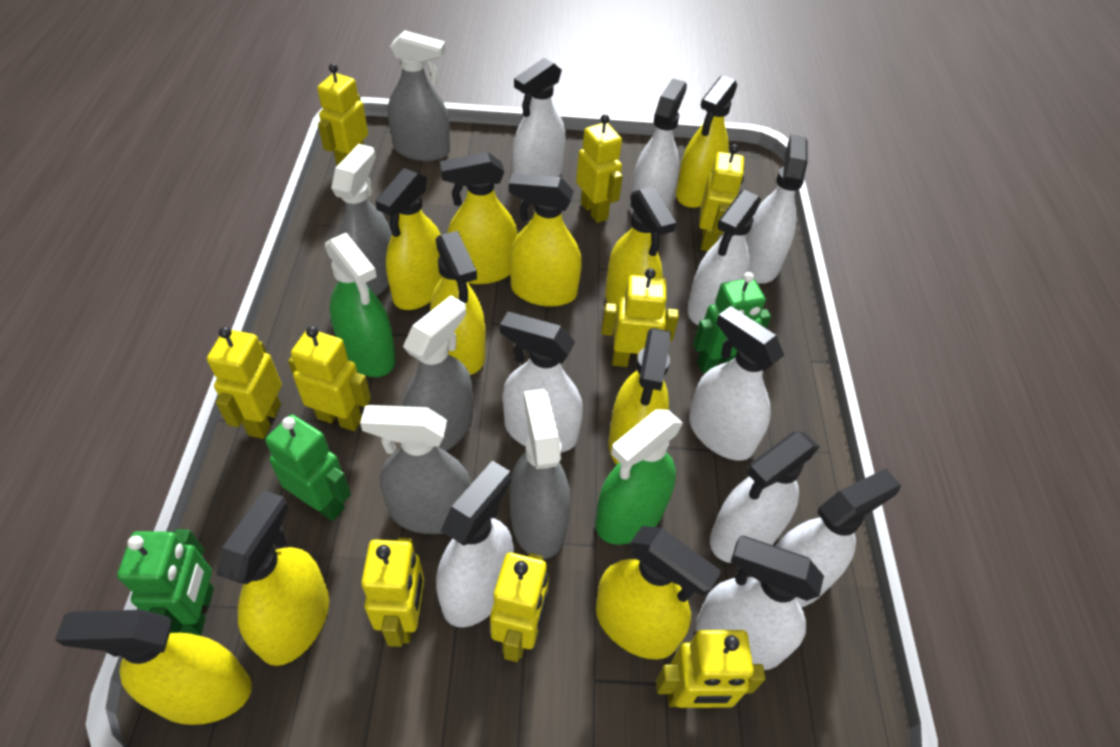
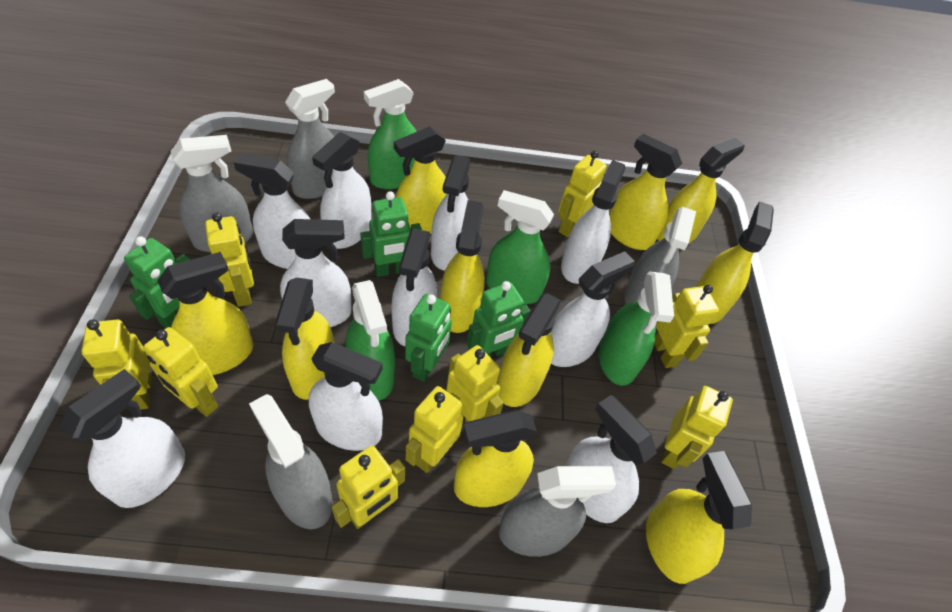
green robot: 3 -> 4
green spray bottle: 2 -> 4

